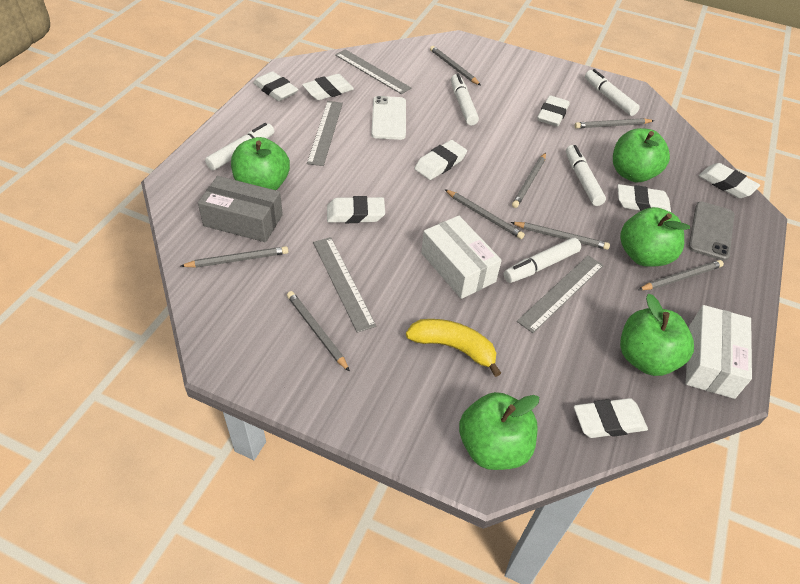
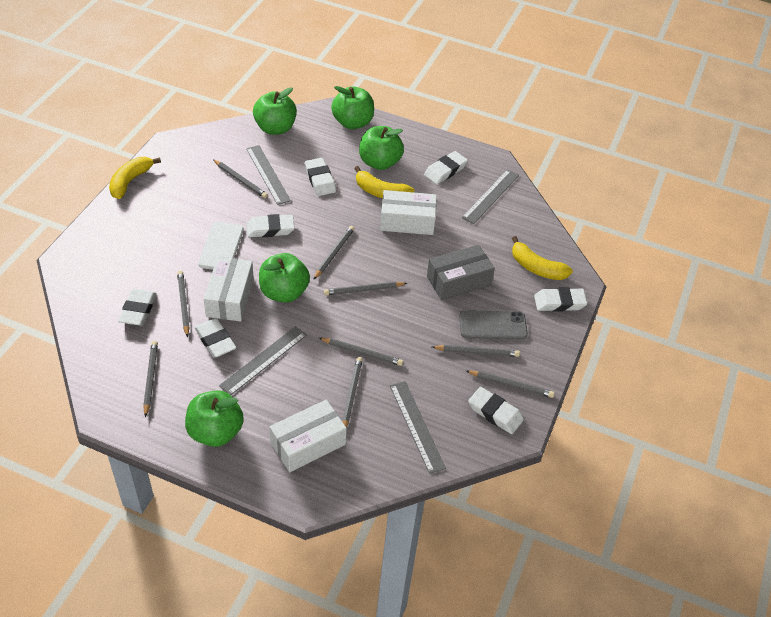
grey pencil: 8 -> 9
white box: 2 -> 3
white eraser: 8 -> 7
white marker: 5 -> 0
yellow banana: 1 -> 3

